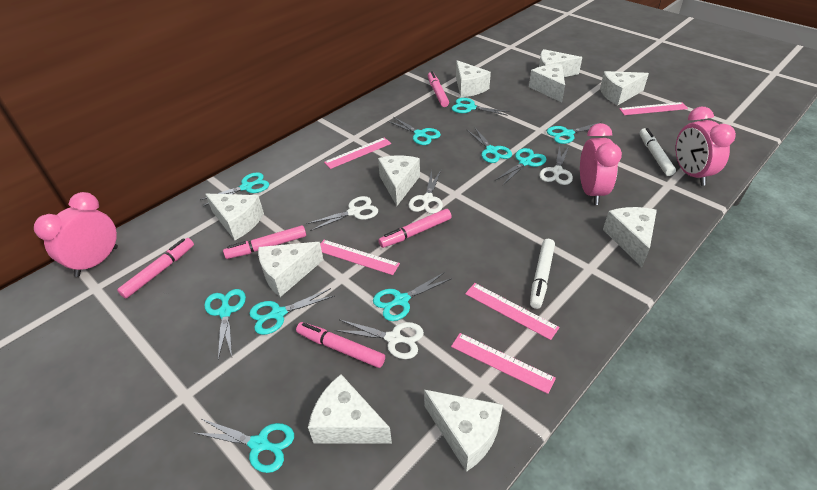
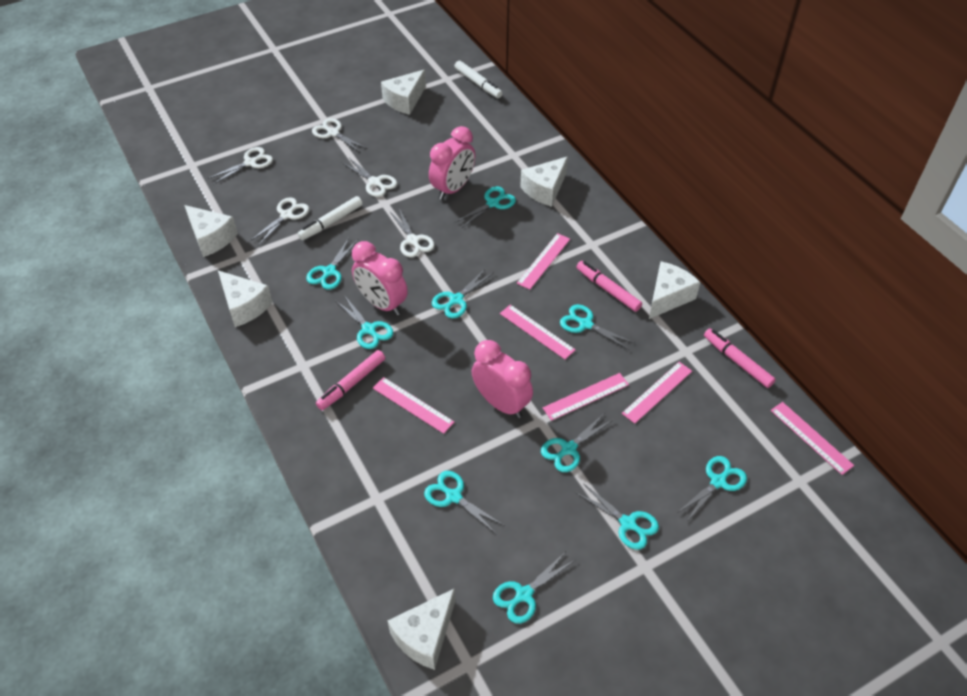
pink marker: 5 -> 3
pink ruler: 5 -> 6
white cheese: 10 -> 6
white scissors: 4 -> 5

